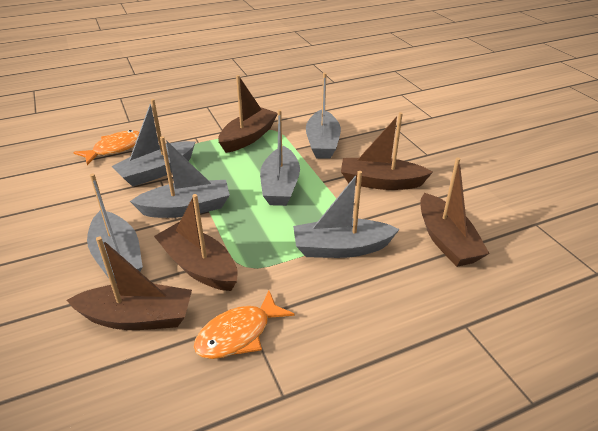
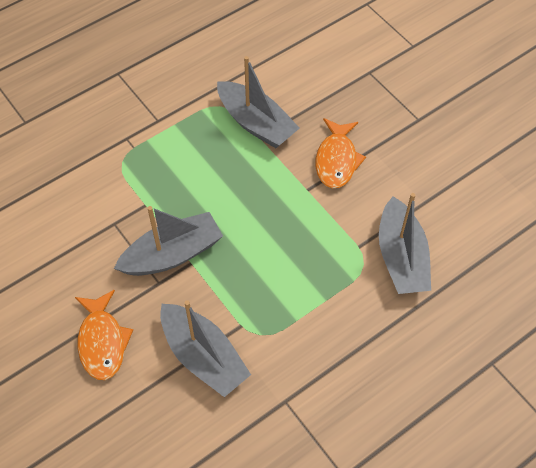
brown boat: 5 -> 0
grey boat: 6 -> 4

